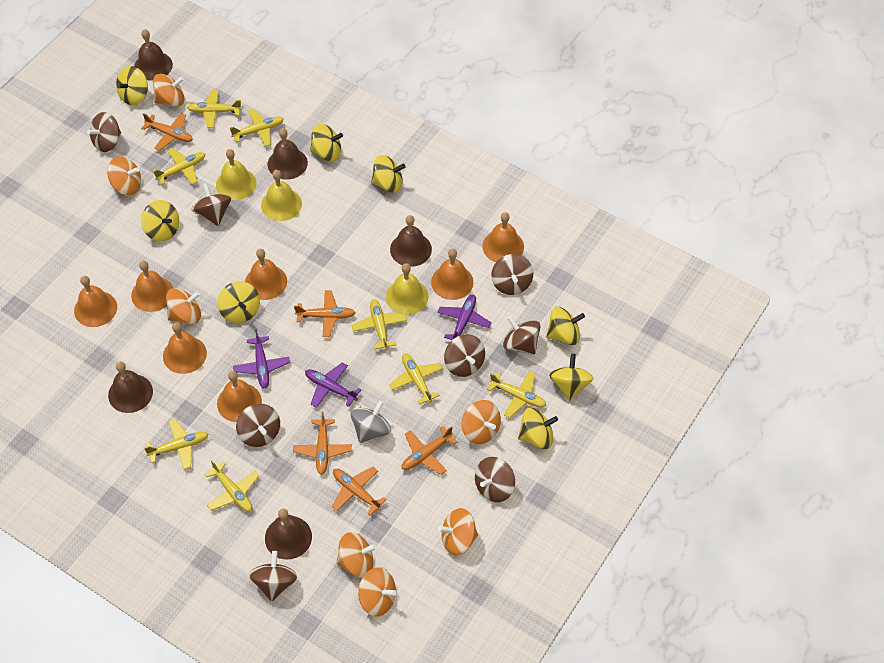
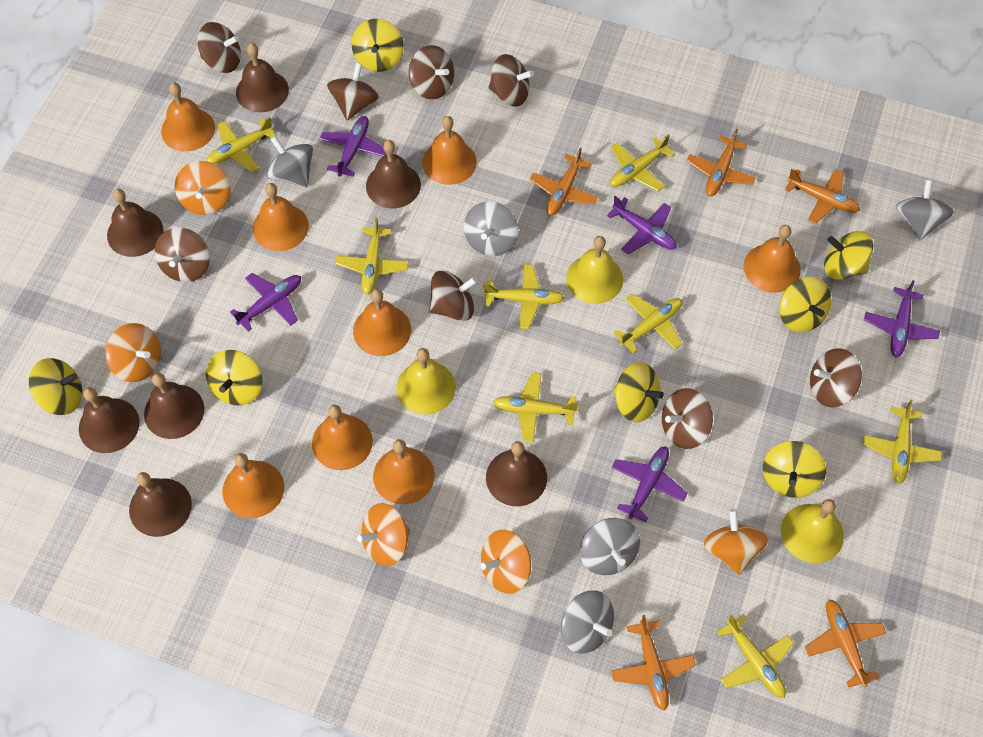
brown bell: 5 -> 7
grey spinning top: 1 -> 5
orange bell: 7 -> 8
orange spinning top: 7 -> 5
purple plane: 3 -> 5
yellow spinning top: 8 -> 7

